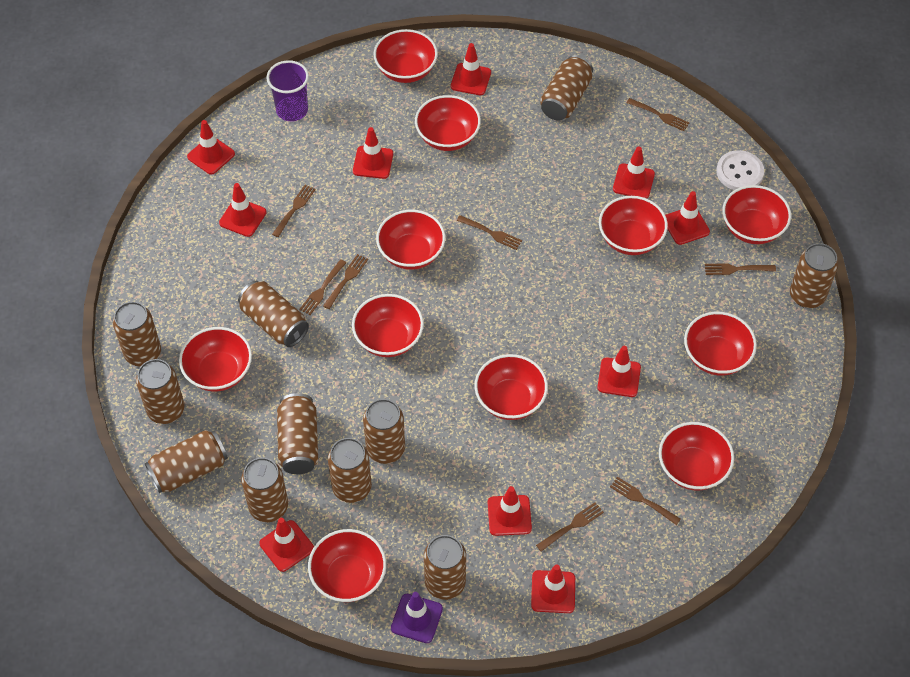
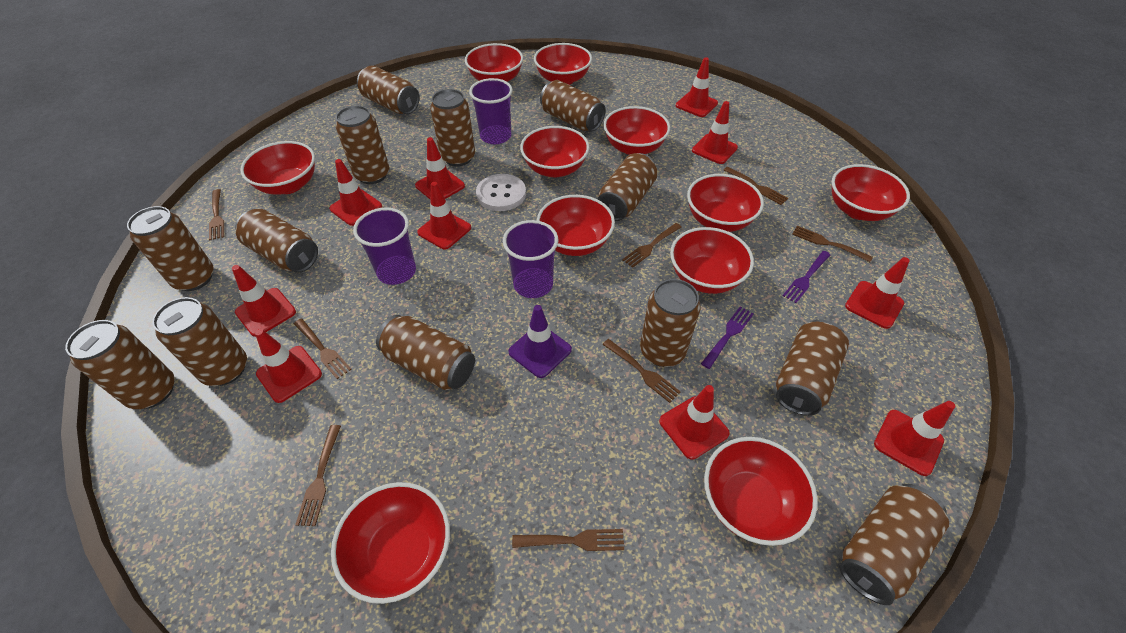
brown can: 11 -> 13
purple cup: 1 -> 3
purple fork: 0 -> 2

